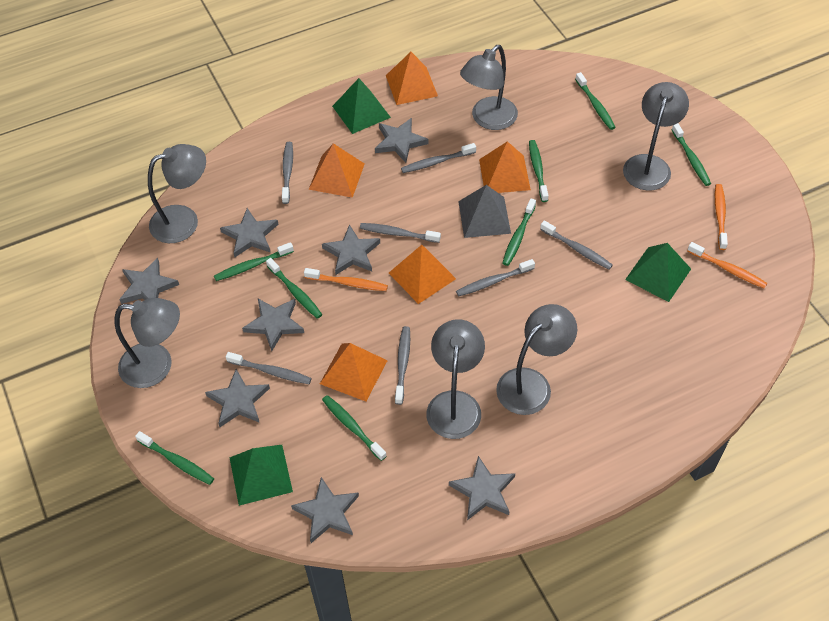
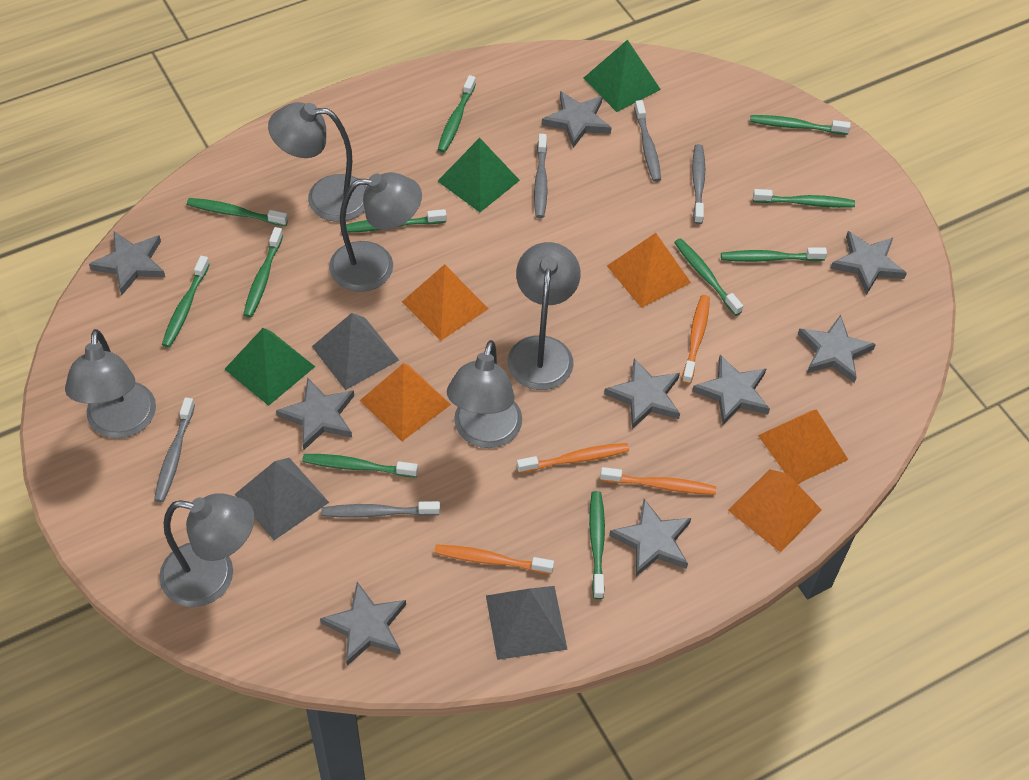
green toothbrush: 8 -> 11
grey pyramid: 1 -> 3
grey star: 8 -> 9
grey toothbrush: 7 -> 5
orange toothbrush: 3 -> 4

